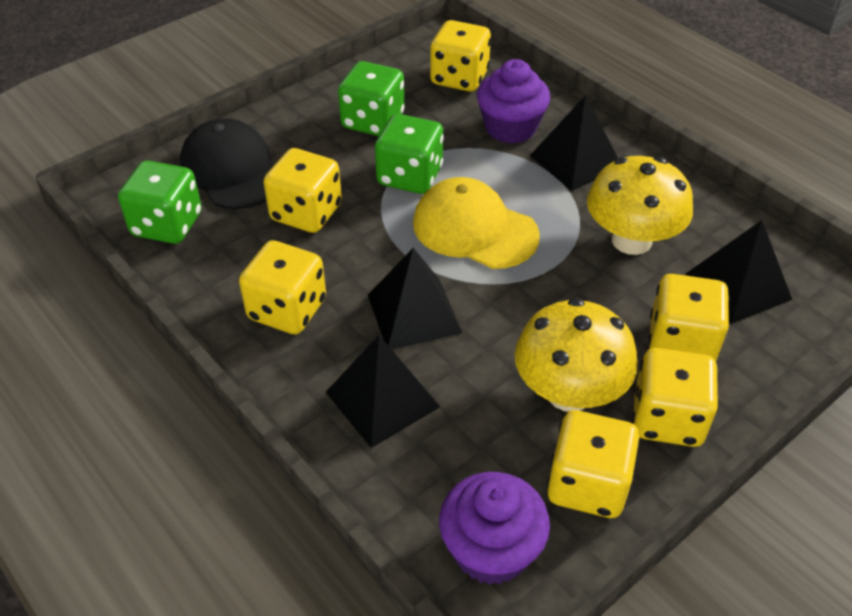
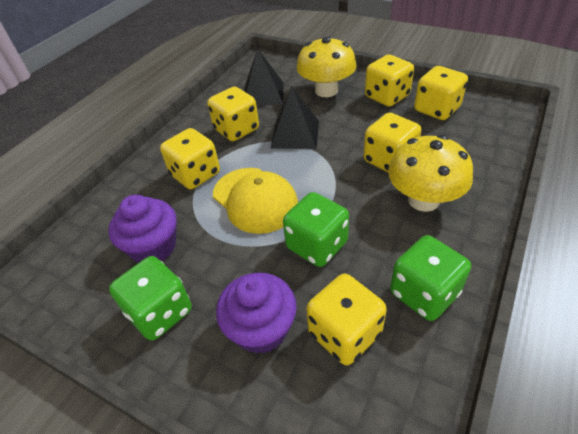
black cap: 1 -> 0
black pyramid: 4 -> 2

